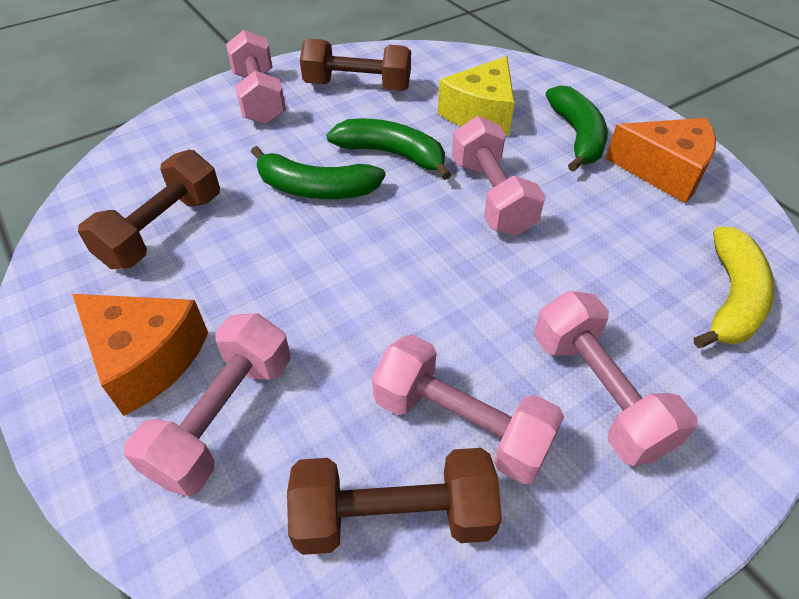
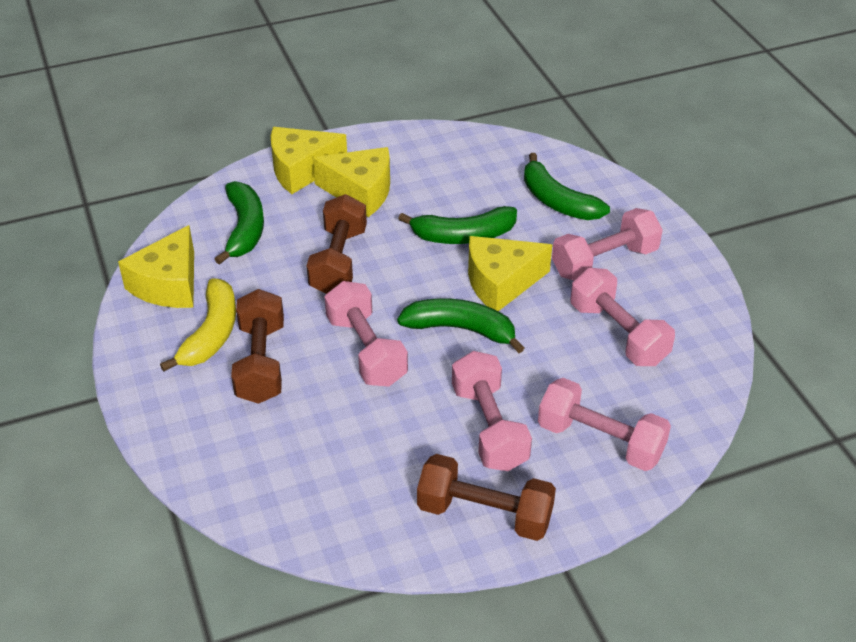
green banana: 3 -> 4
orange cheese: 2 -> 0
yellow cheese: 1 -> 4

